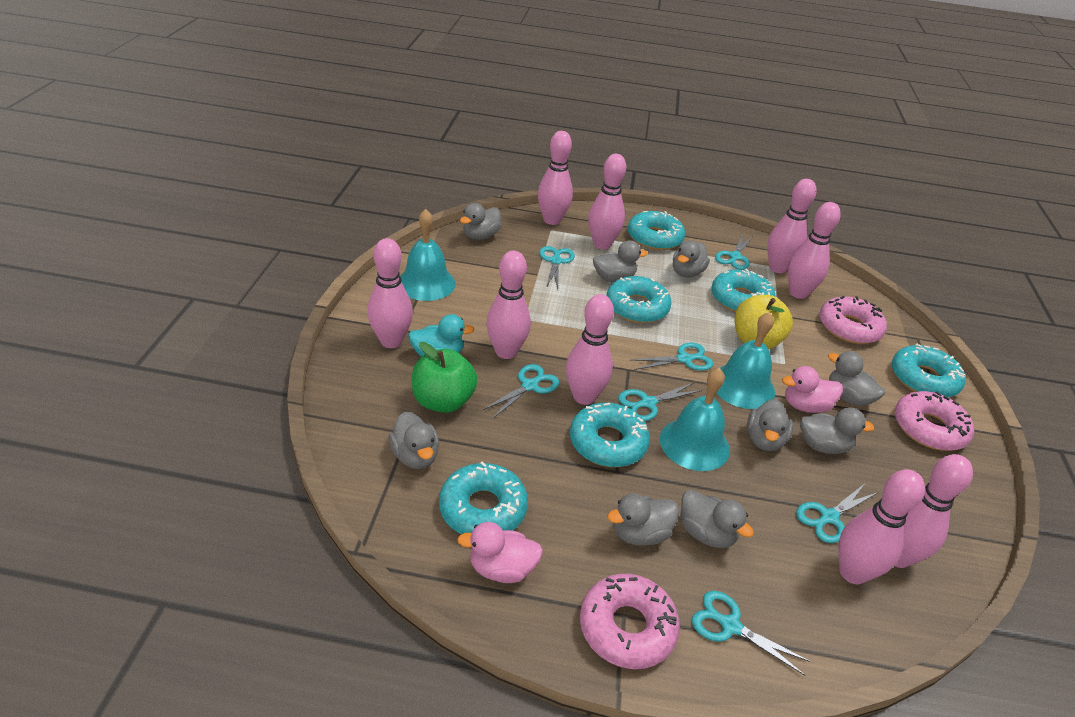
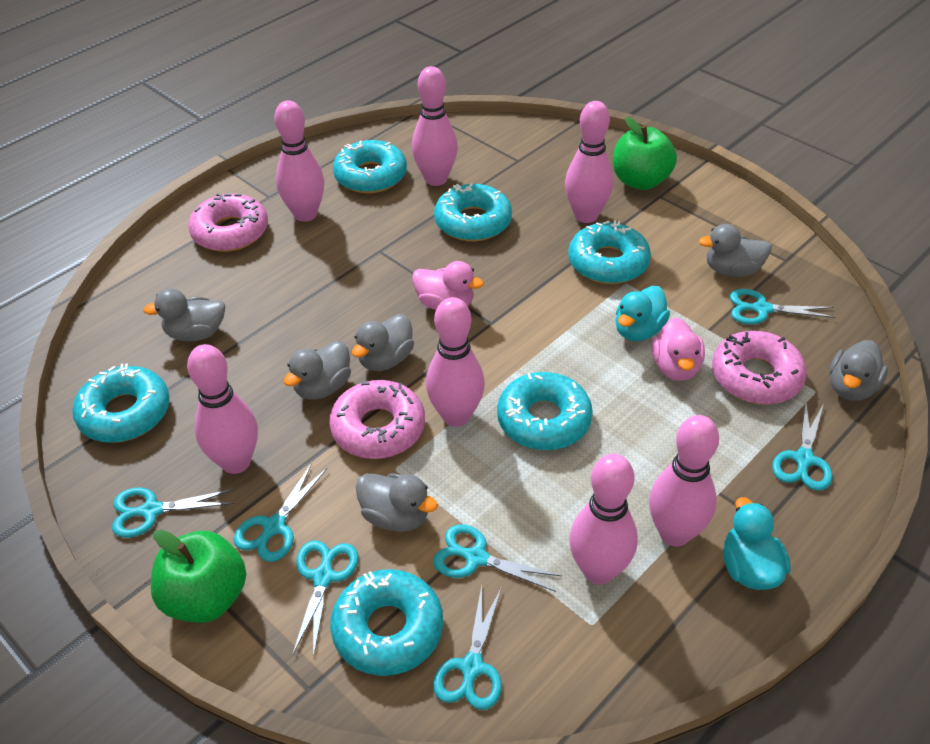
green apple: 1 -> 2
grey duck: 9 -> 6
pink bowling pin: 9 -> 7
turquoise bell: 3 -> 0
turquoise duck: 1 -> 2
yellow apple: 1 -> 0

